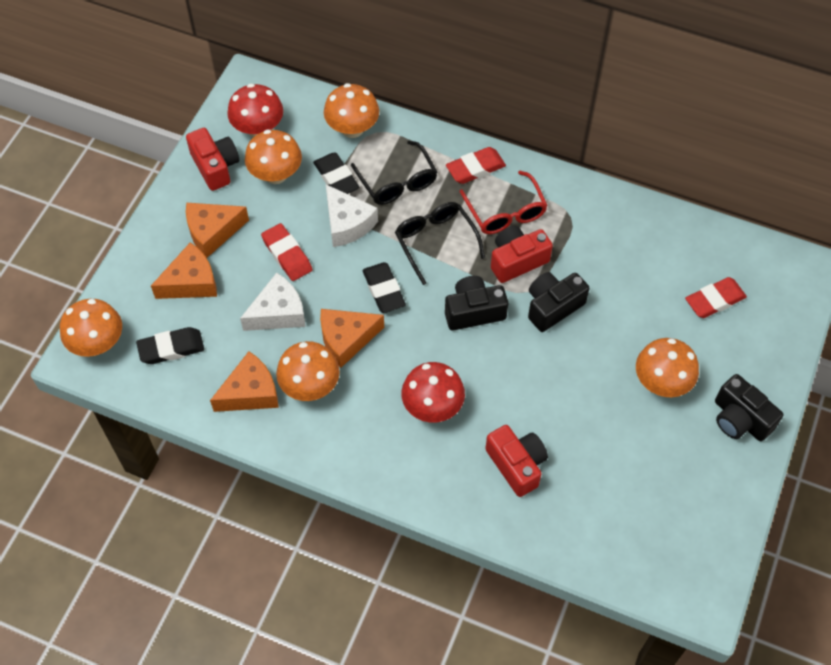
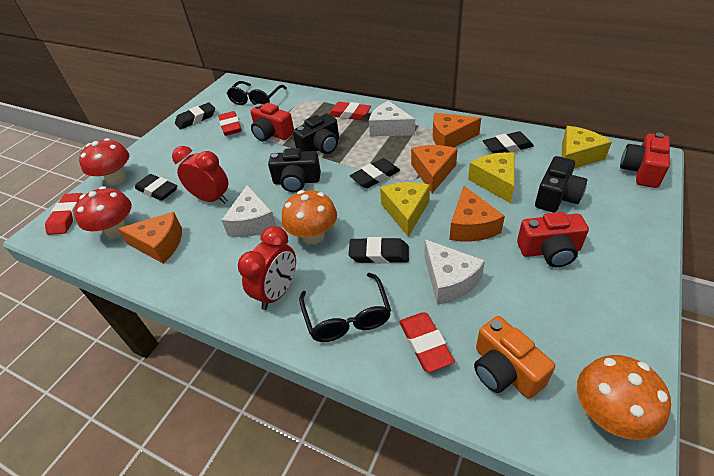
black eraser: 3 -> 5
orange camera: 0 -> 1
orange mushroom: 5 -> 2
red clock: 0 -> 2
red eraser: 3 -> 4
red glasses: 1 -> 0
white cheese: 2 -> 3
yellow cheese: 0 -> 3

